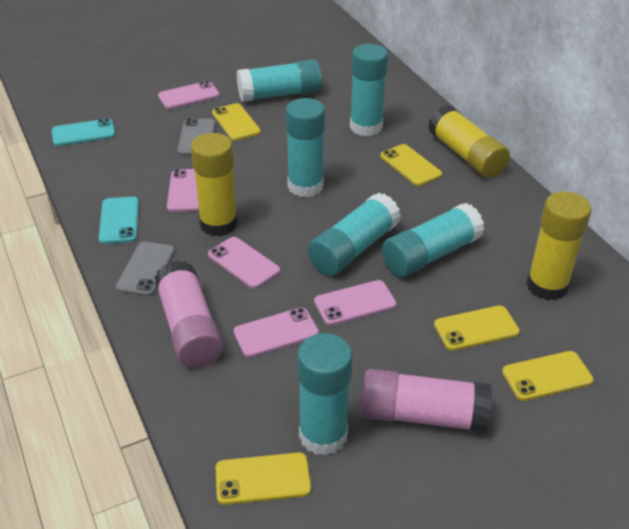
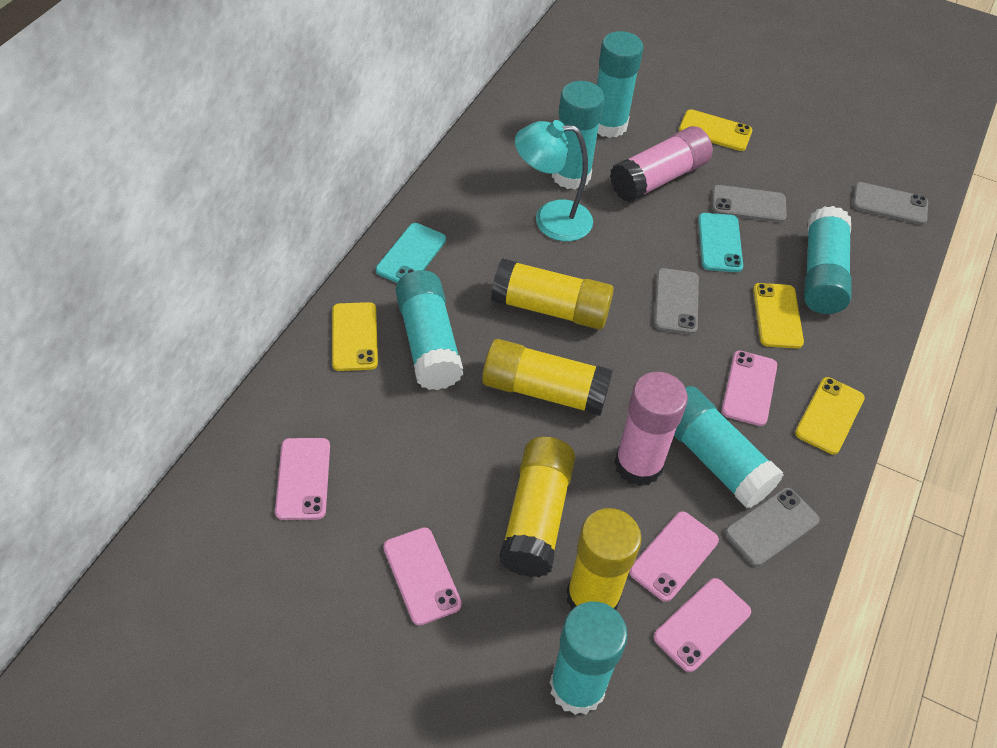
grey phone: 2 -> 4
turquoise lamp: 0 -> 1
yellow glue stick: 3 -> 4
yellow phone: 5 -> 4

